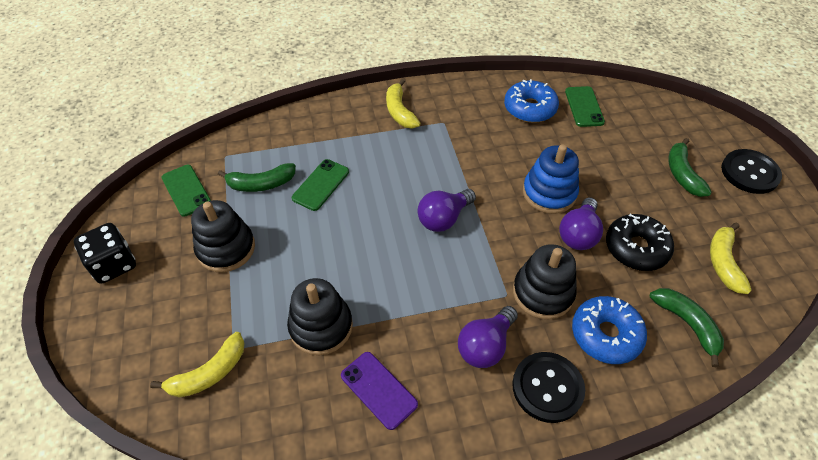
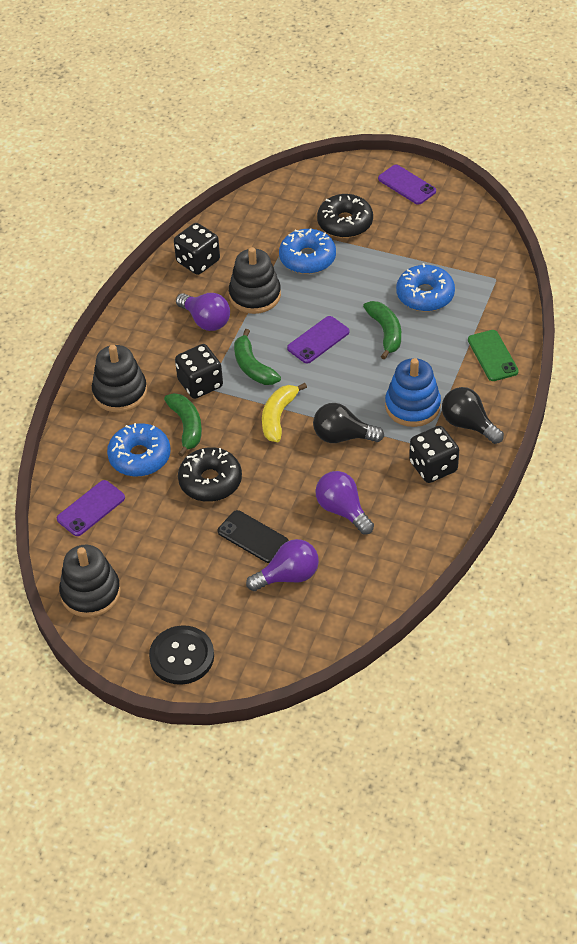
black button: 2 -> 1
black dice: 1 -> 3
black donut: 1 -> 2
black light bulb: 0 -> 2
black phone: 0 -> 1
blue donut: 2 -> 3
green phone: 3 -> 1
purple phone: 1 -> 3
yellow banana: 3 -> 1

